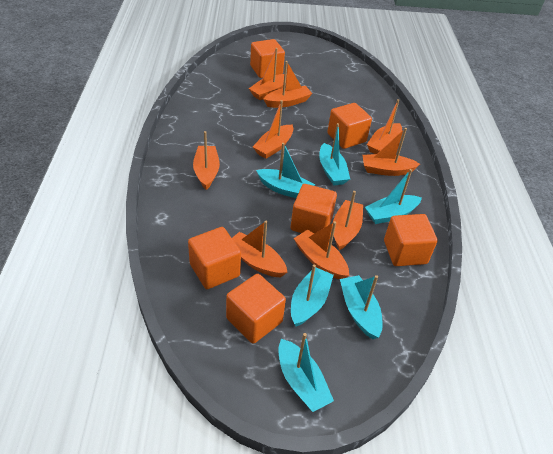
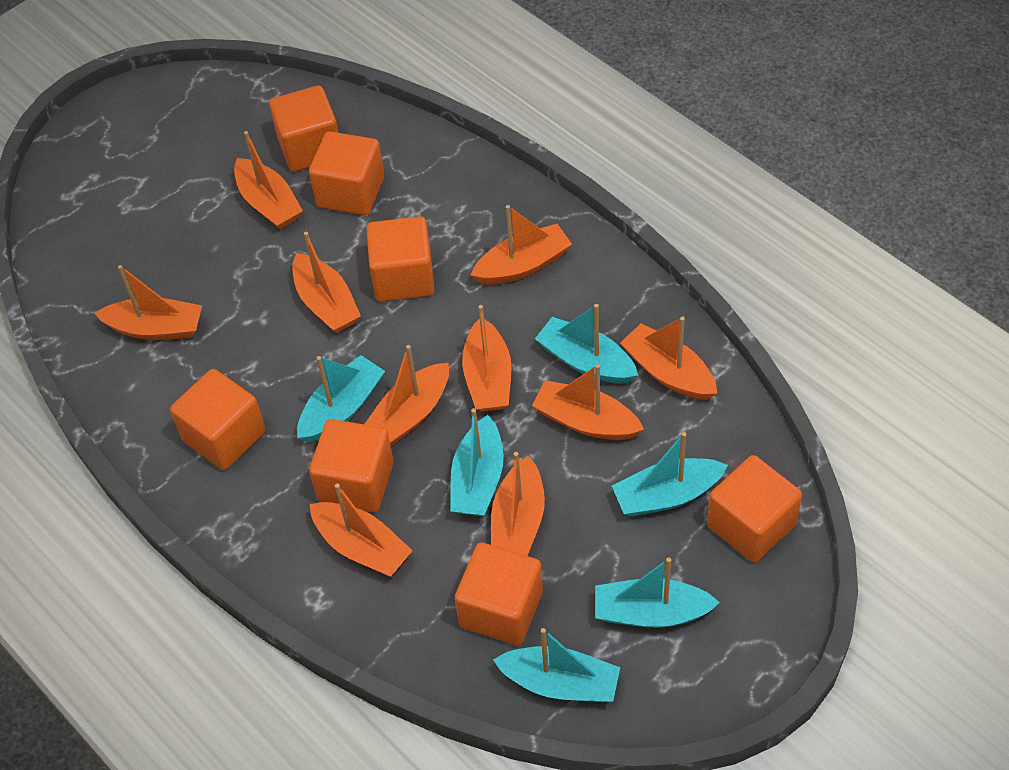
orange boat: 9 -> 10
orange cube: 6 -> 7

